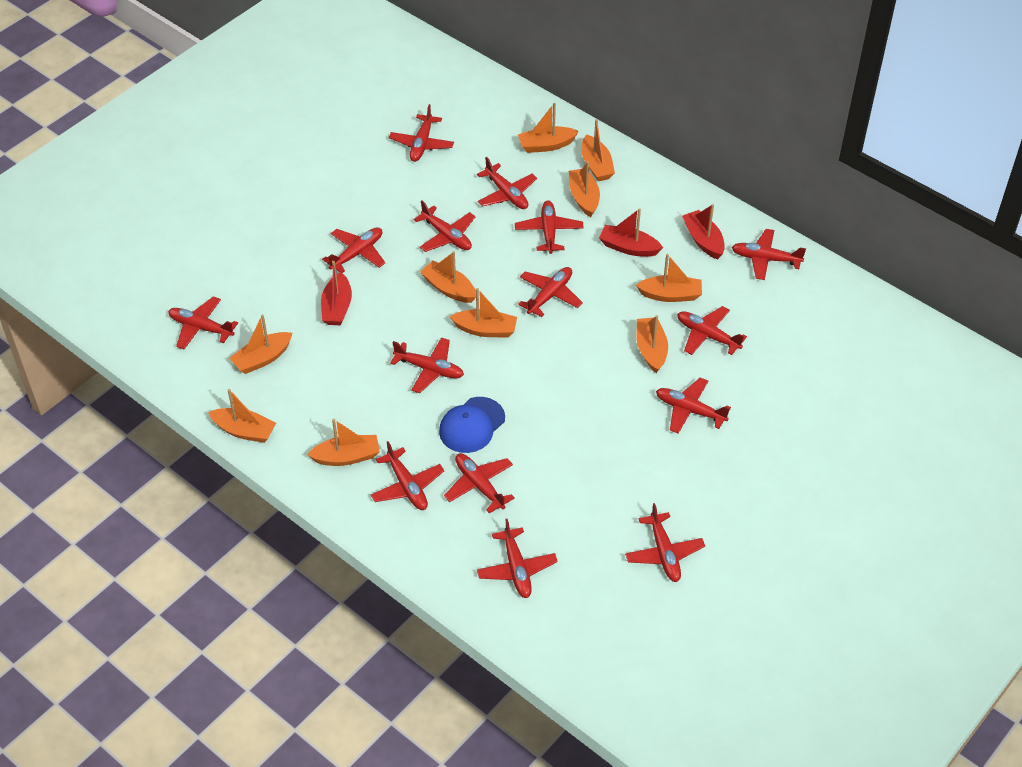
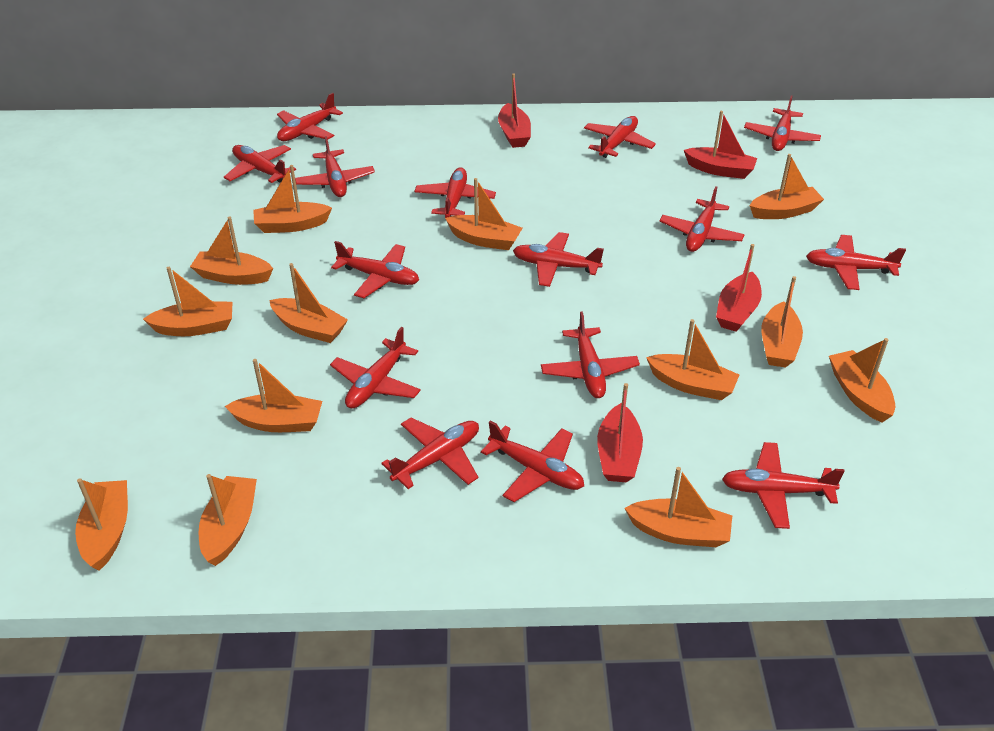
blue cap: 1 -> 0
orange boat: 10 -> 13
red boat: 3 -> 4

